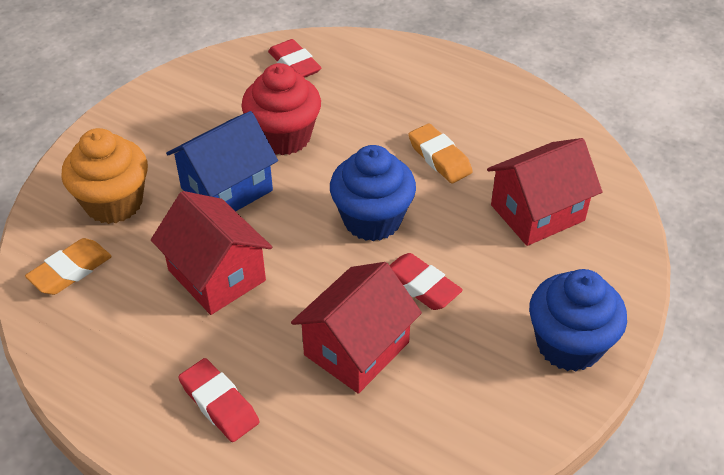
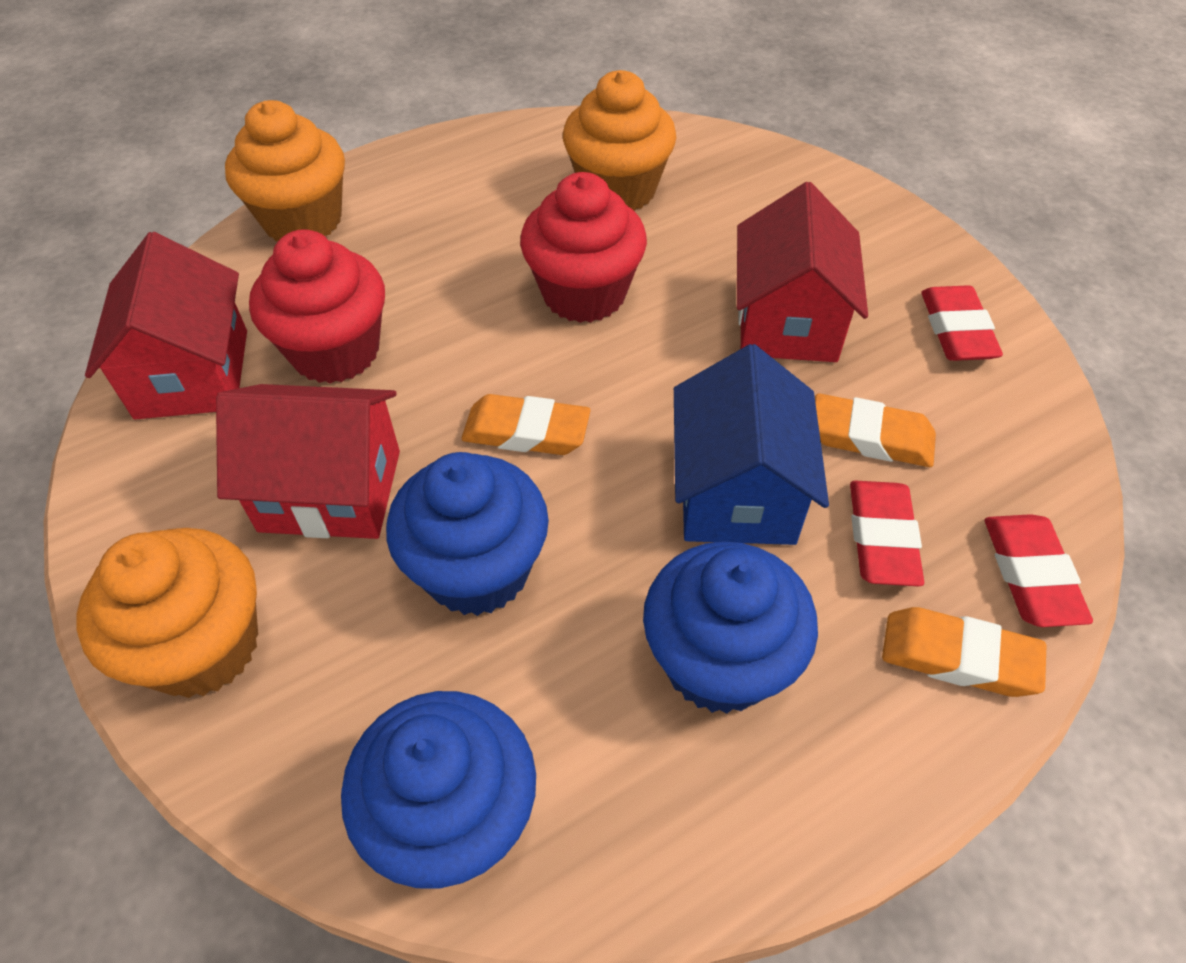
blue cupcake: 2 -> 3
orange cupcake: 1 -> 3
orange eraser: 2 -> 3
red cupcake: 1 -> 2

